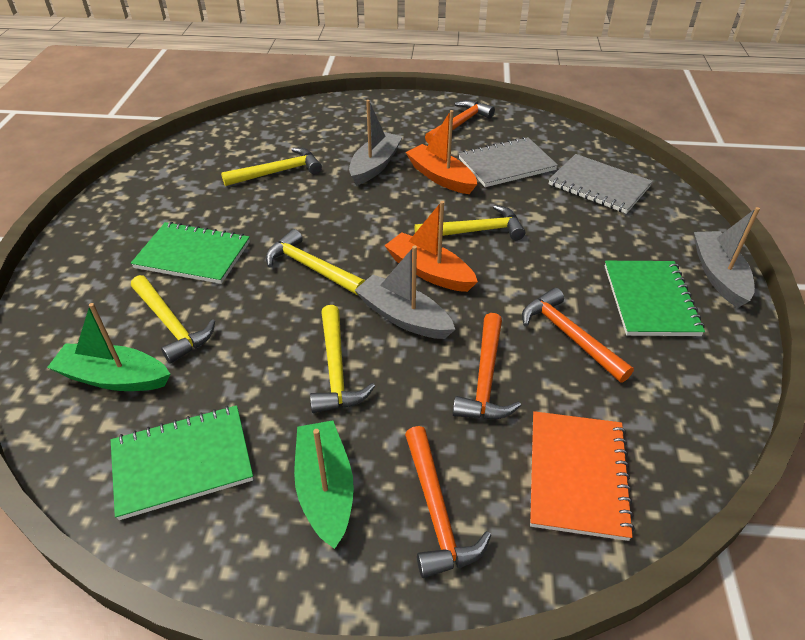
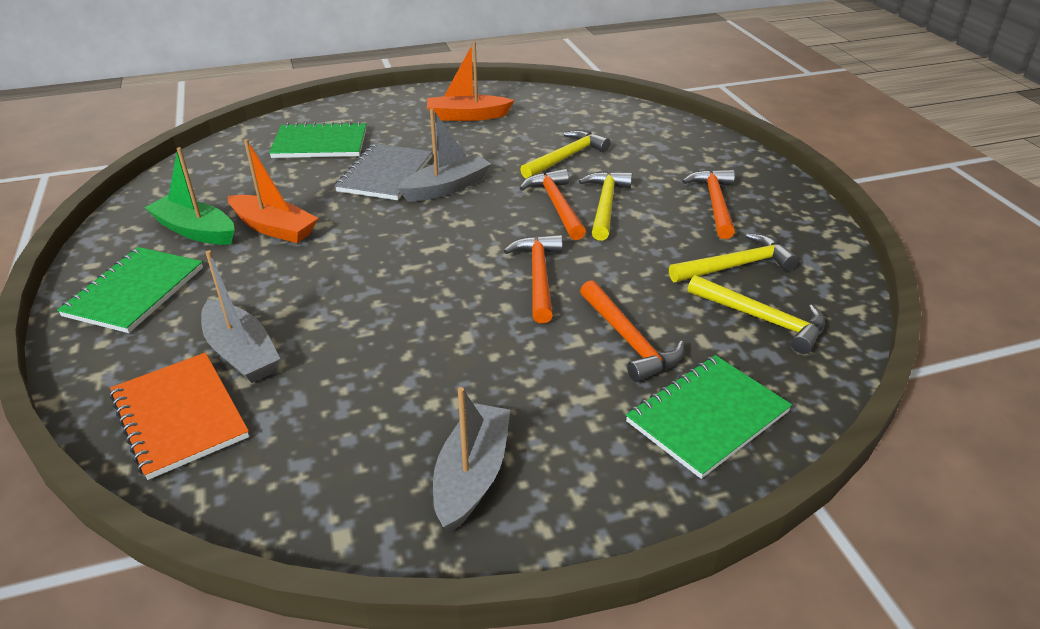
green boat: 2 -> 1
grey notebook: 2 -> 1
yellow hammer: 5 -> 4

